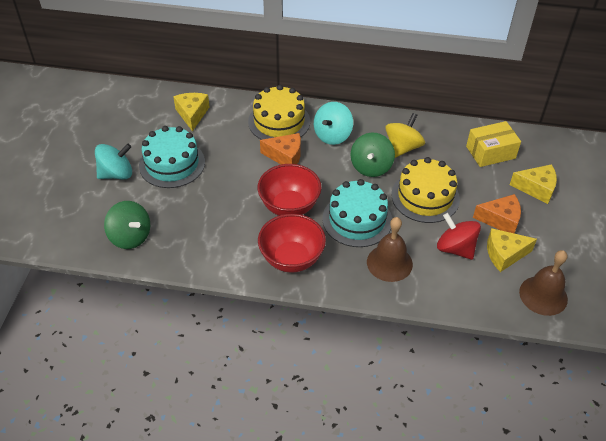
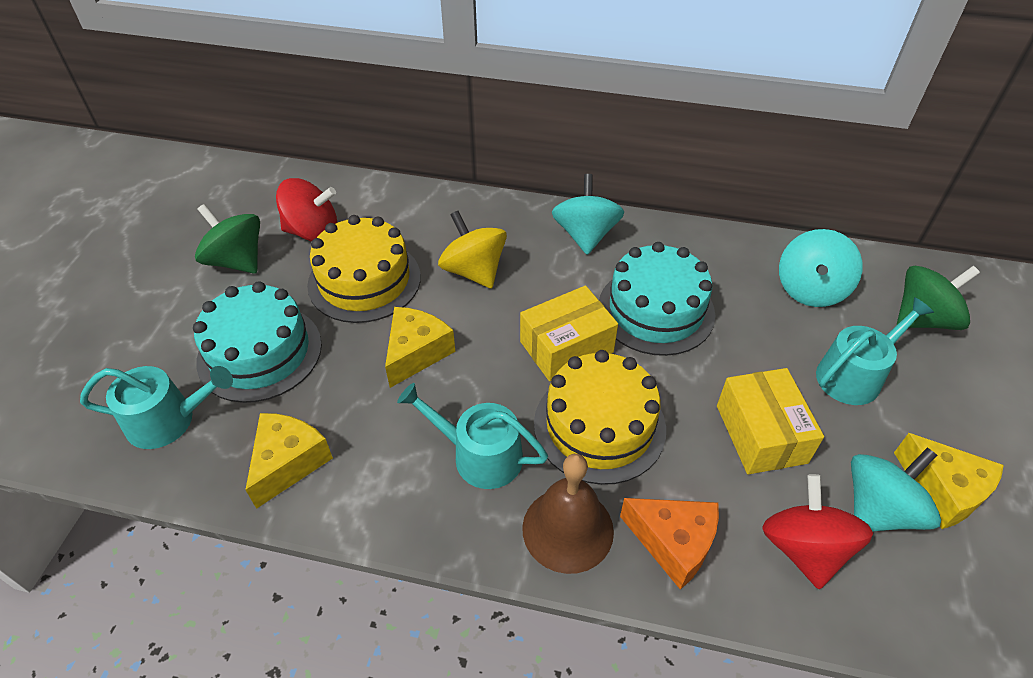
brown bell: 2 -> 1
orange cheese: 2 -> 1
red bowl: 2 -> 0
red spinning top: 1 -> 2
turquoise spinning top: 2 -> 3
turquoise watering can: 0 -> 3
yellow box: 1 -> 2

